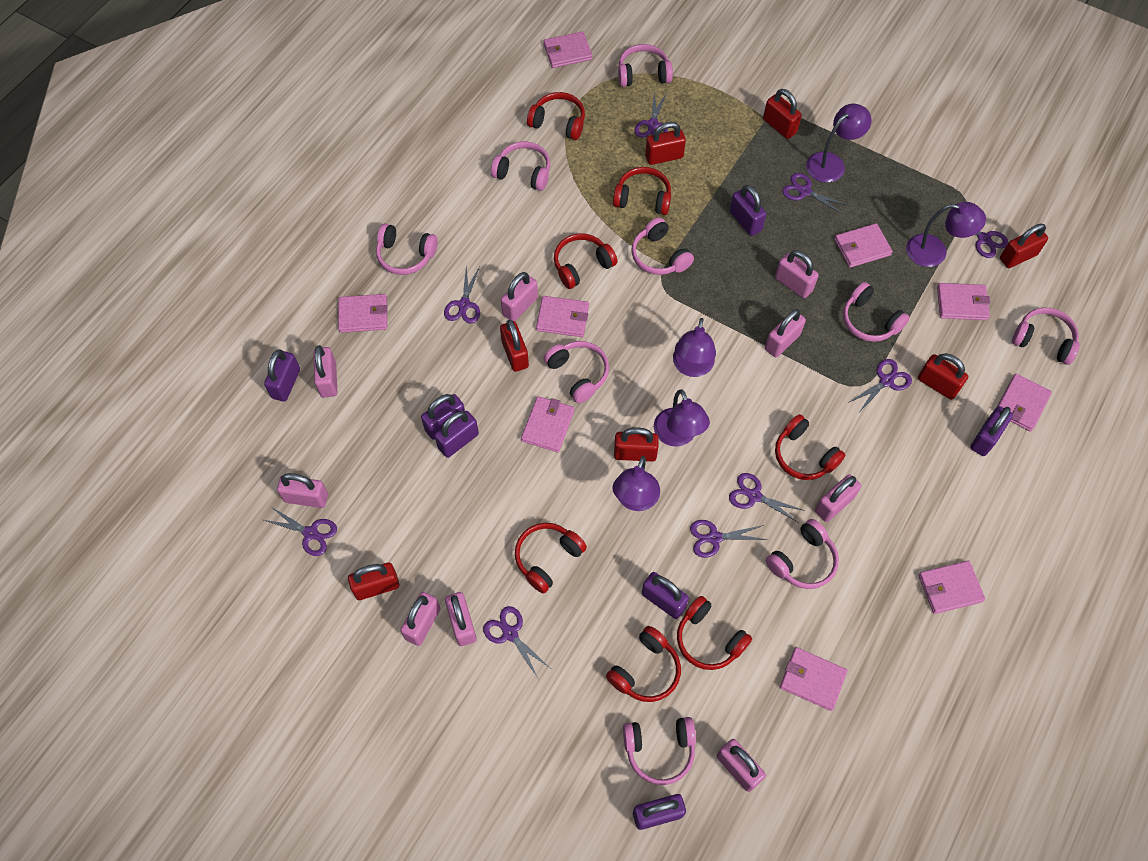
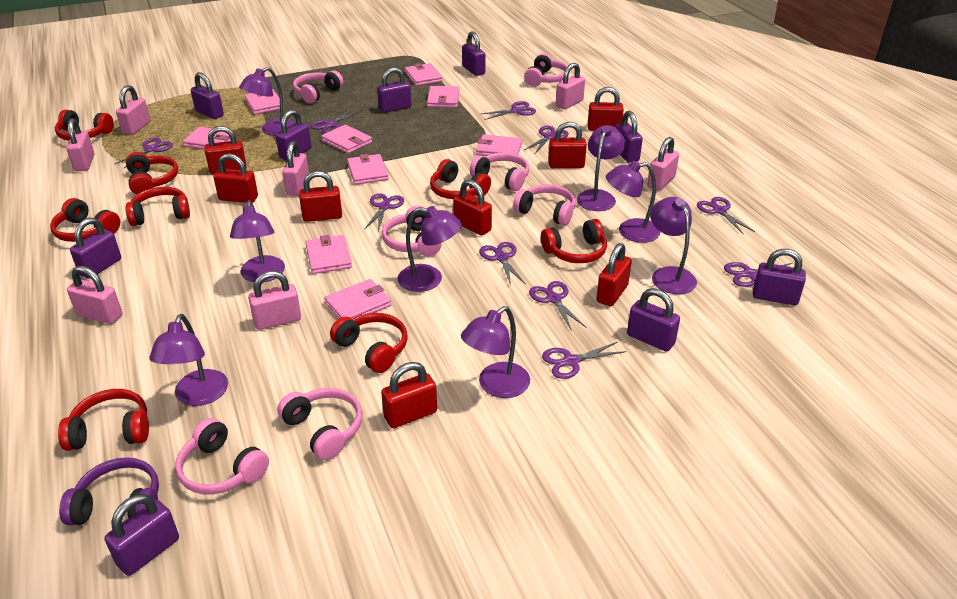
pink headphones: 9 -> 7
pink padlock: 9 -> 7
purple headphones: 0 -> 1
purple lamp: 5 -> 8
purple padlock: 7 -> 9
purple scissors: 9 -> 10
red headphones: 7 -> 8
red padlock: 7 -> 8

